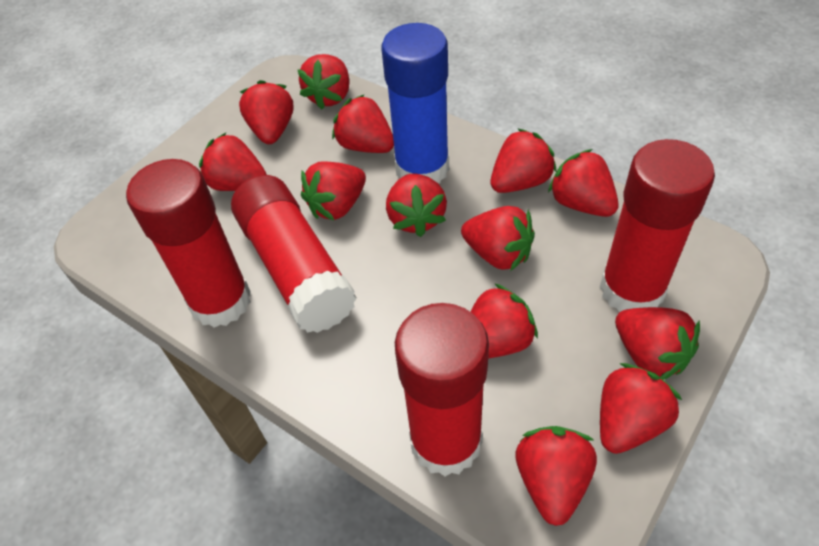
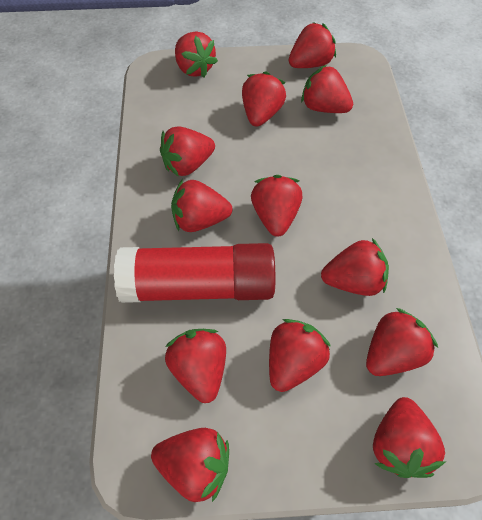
blue glue stick: 1 -> 0
red glue stick: 4 -> 1

